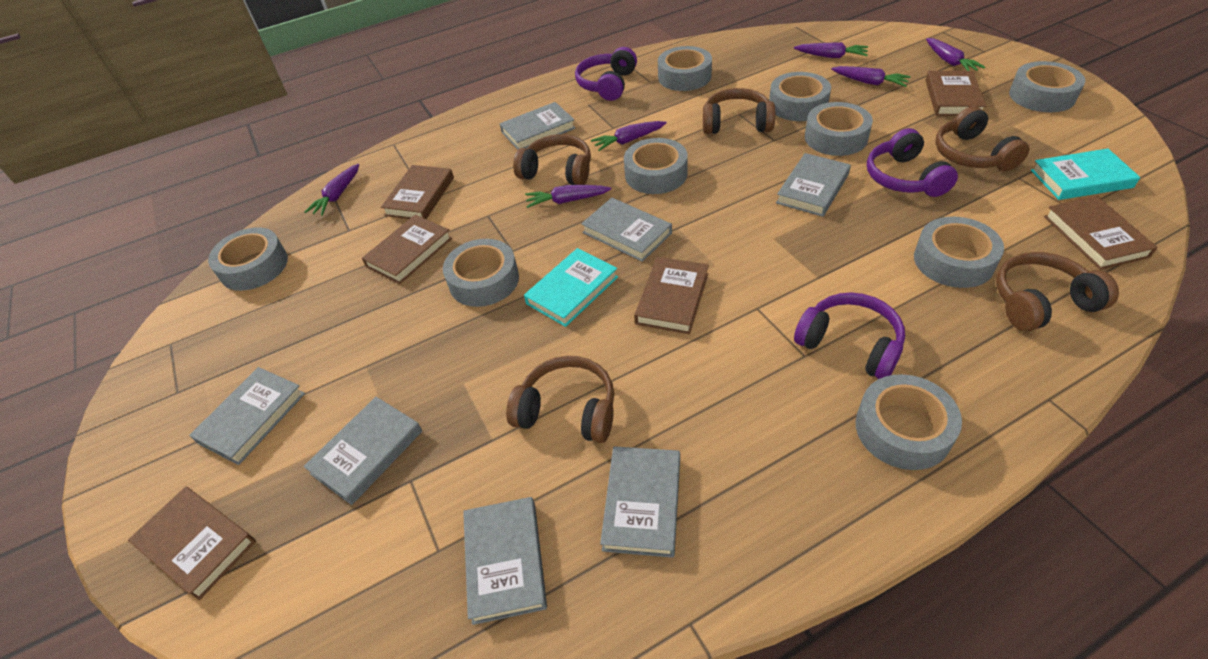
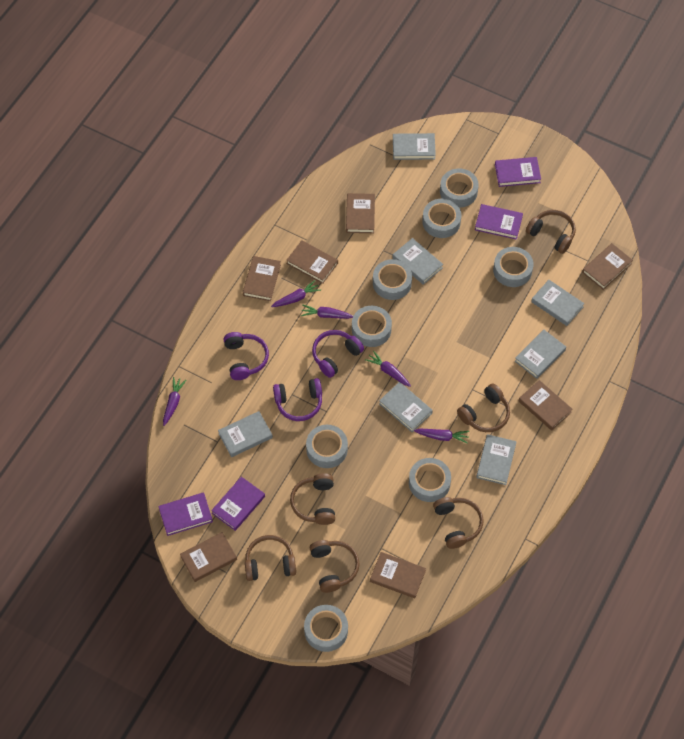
brown book: 6 -> 7
brown headphones: 5 -> 6
grey tape: 9 -> 8
purple book: 0 -> 4
purple carrot: 6 -> 5
turquoise book: 2 -> 0

